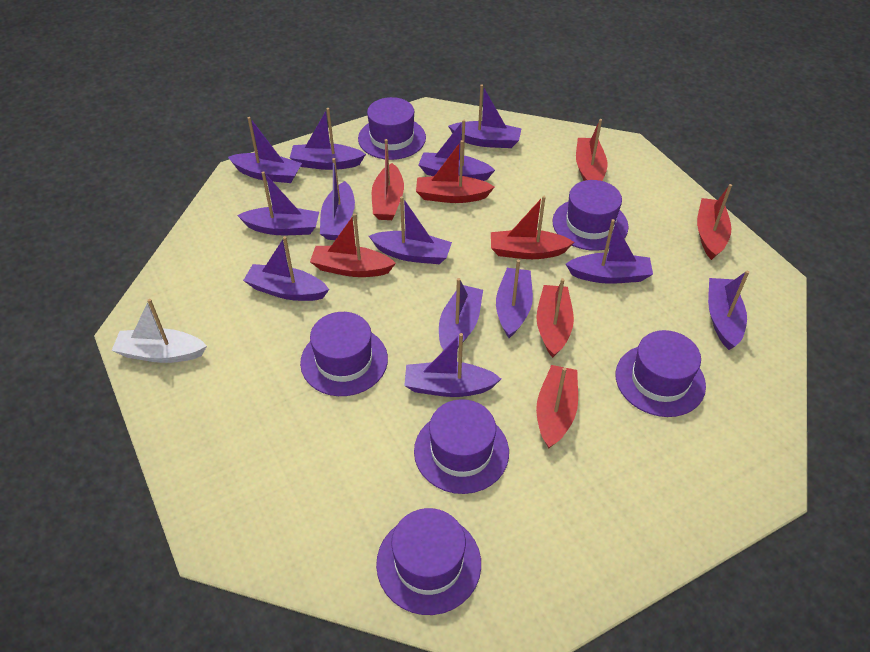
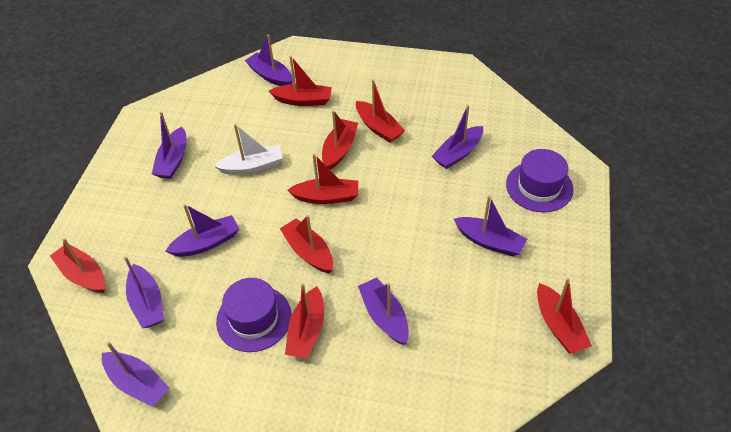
purple boat: 13 -> 8
purple hat: 6 -> 2

